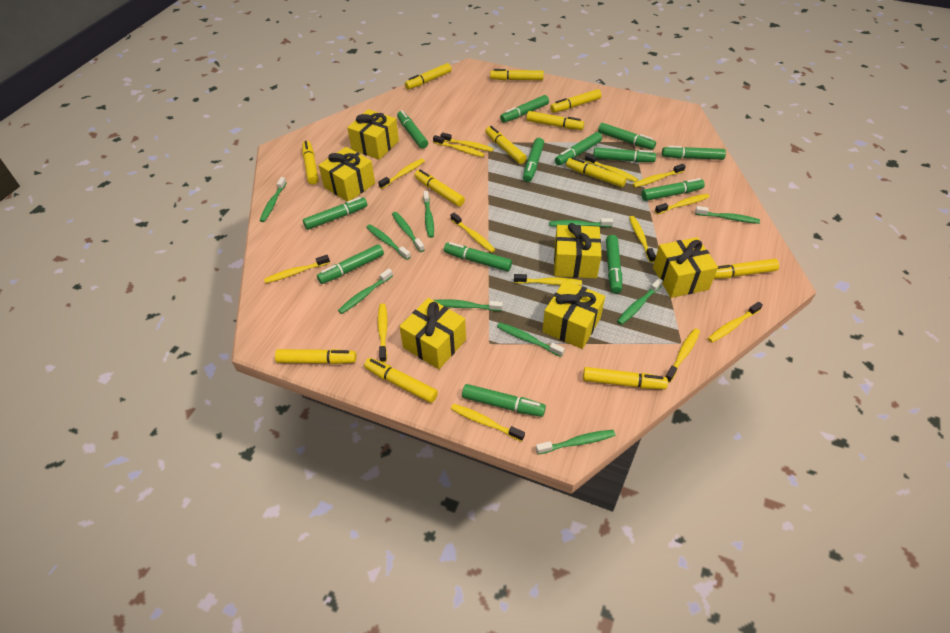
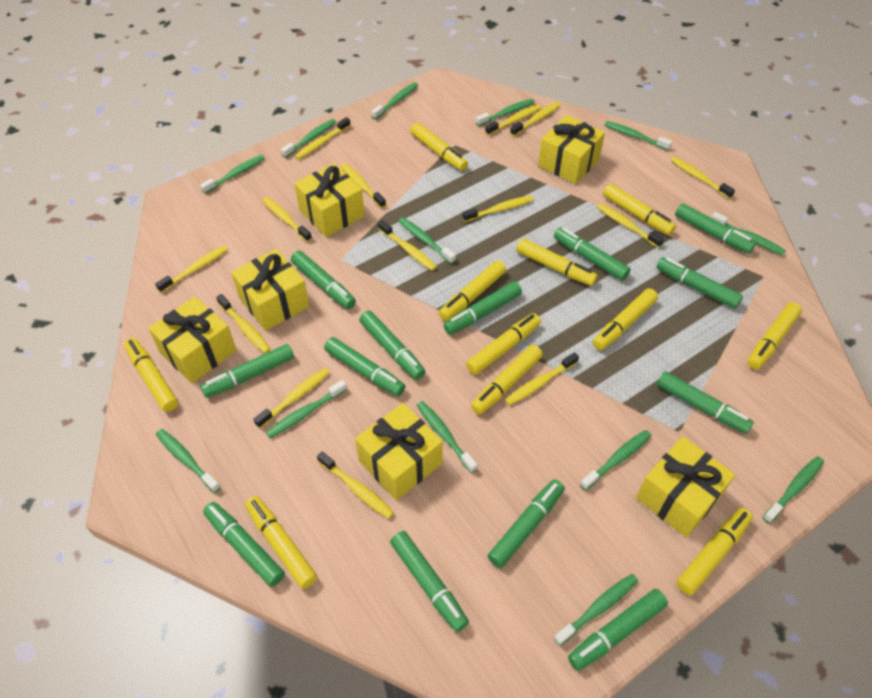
green toothbrush: 11 -> 13
yellow marker: 12 -> 11

